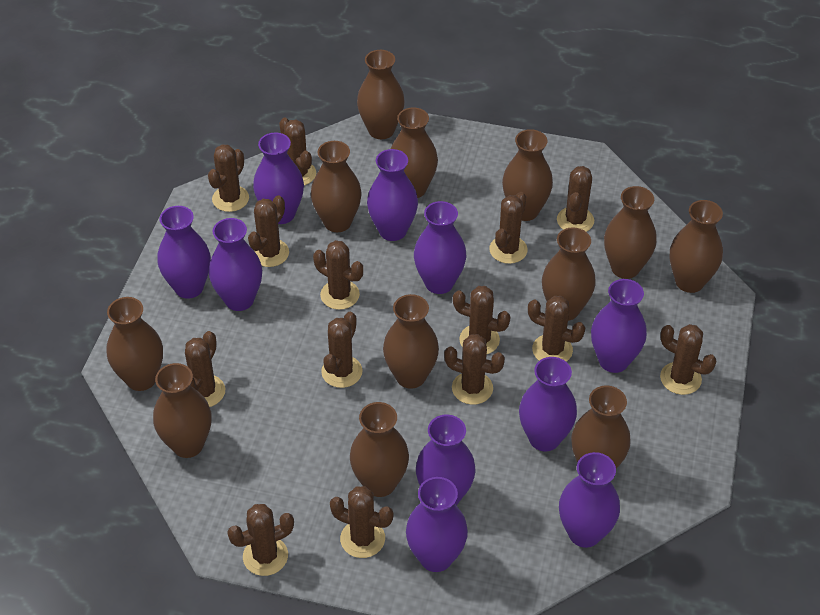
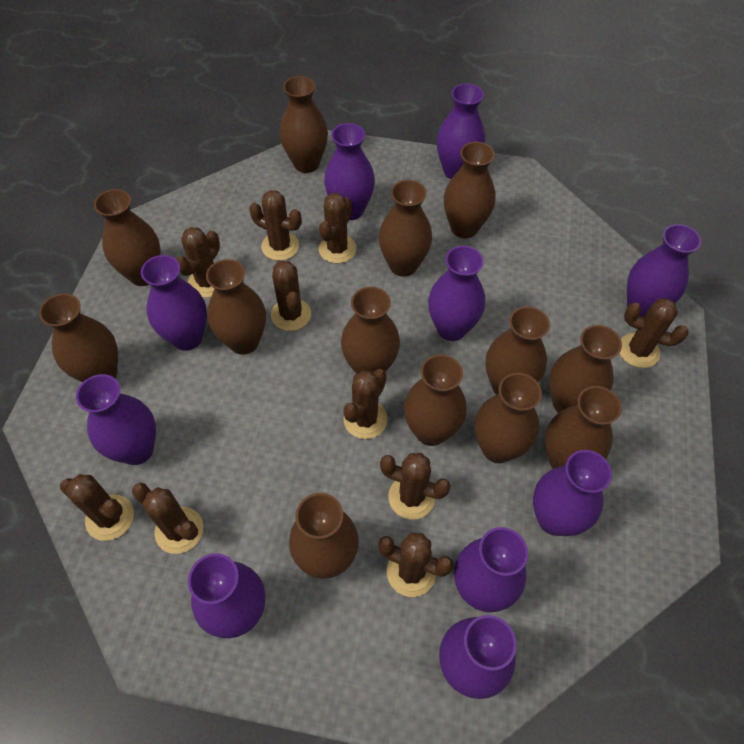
brown cactus: 14 -> 10
brown vase: 12 -> 13

